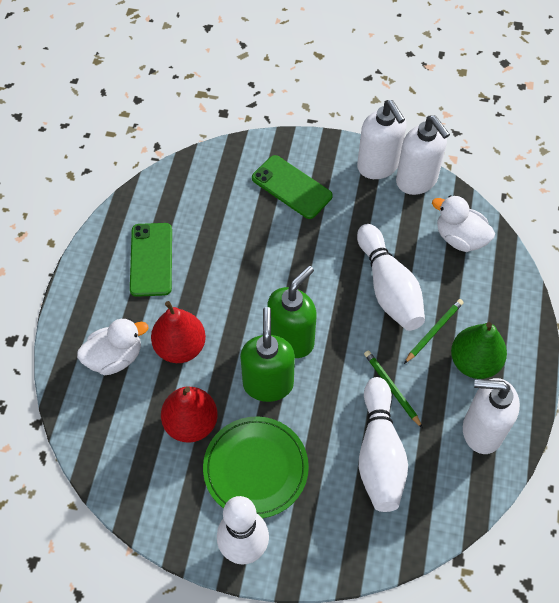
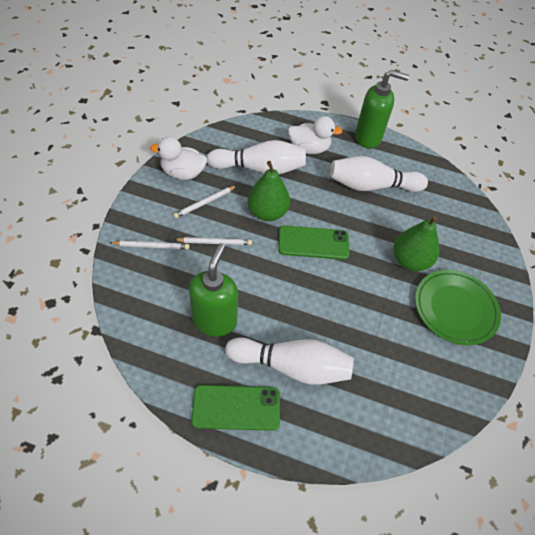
green pear: 1 -> 2
green pencil: 2 -> 0
red pear: 2 -> 0
white pencil: 0 -> 3
white soap dispenser: 3 -> 0

